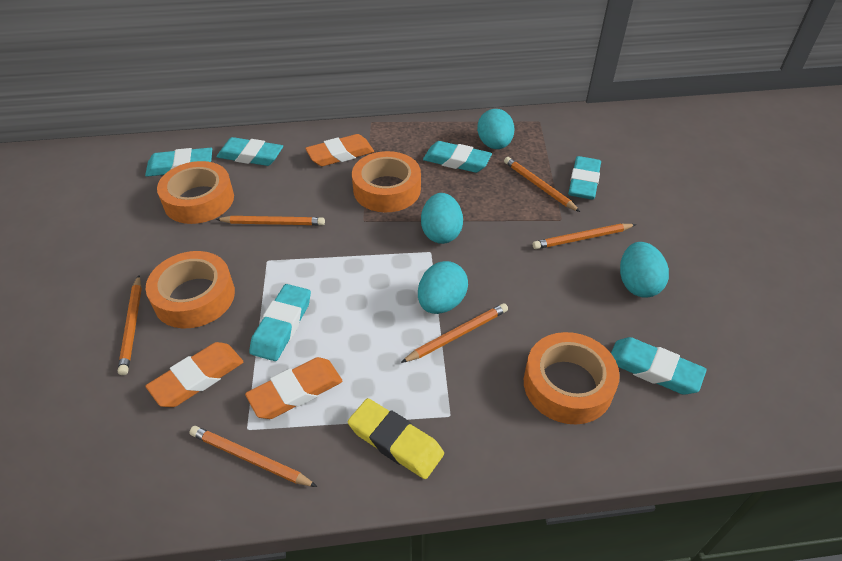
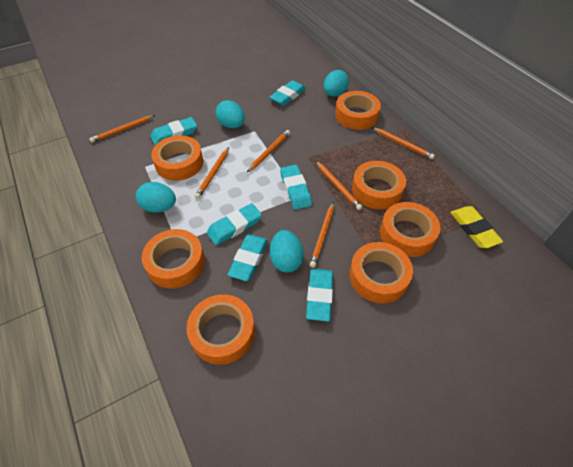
orange eraser: 3 -> 0
orange tape: 4 -> 7

